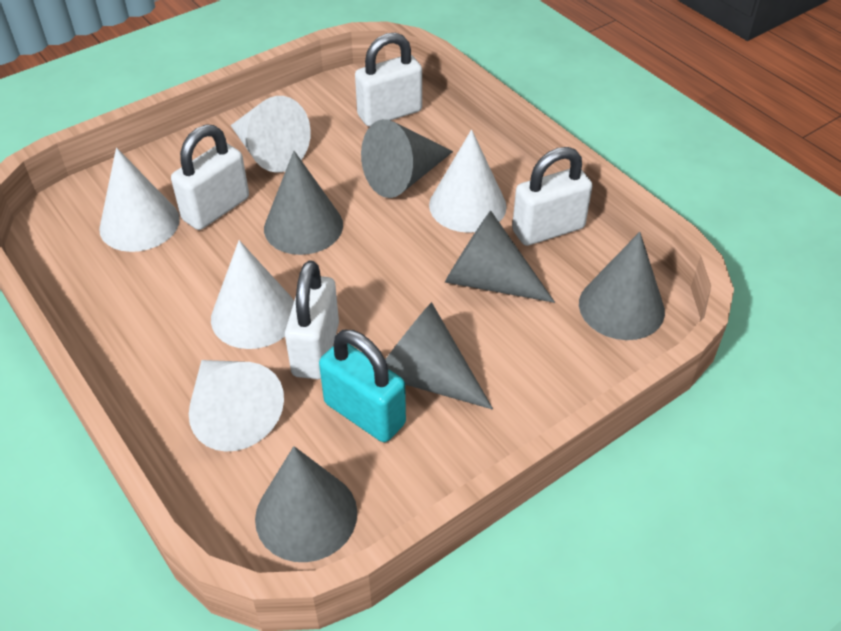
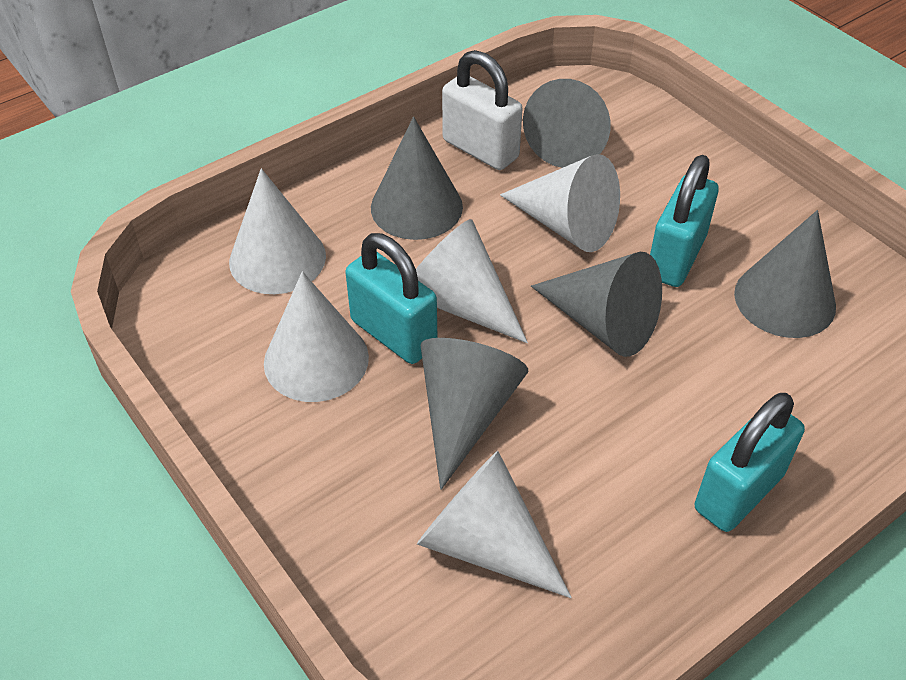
grey cone: 6 -> 5
turquoise padlock: 1 -> 3
white padlock: 4 -> 1

